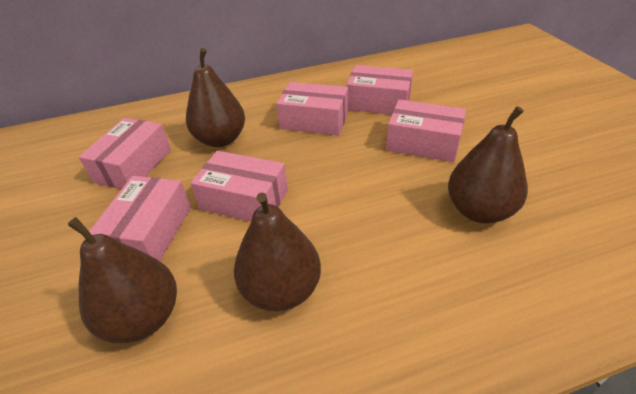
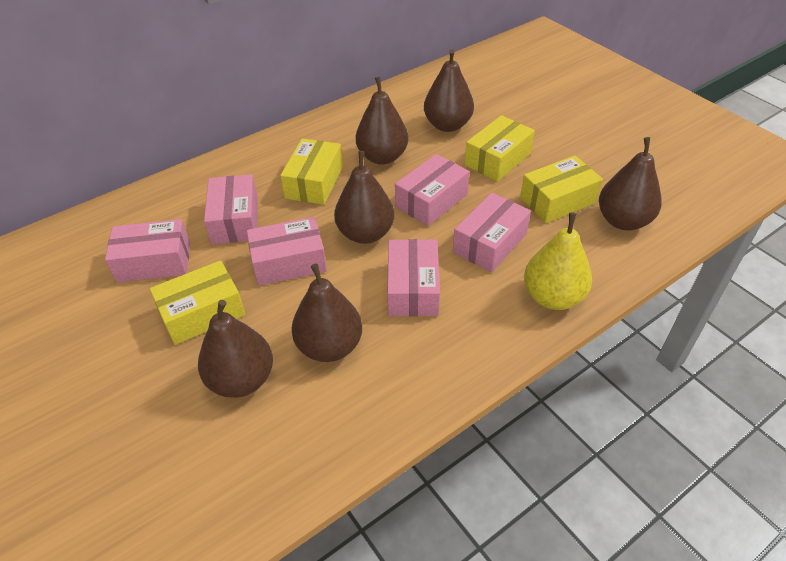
brown pear: 4 -> 6
yellow box: 0 -> 4
yellow pear: 0 -> 1

